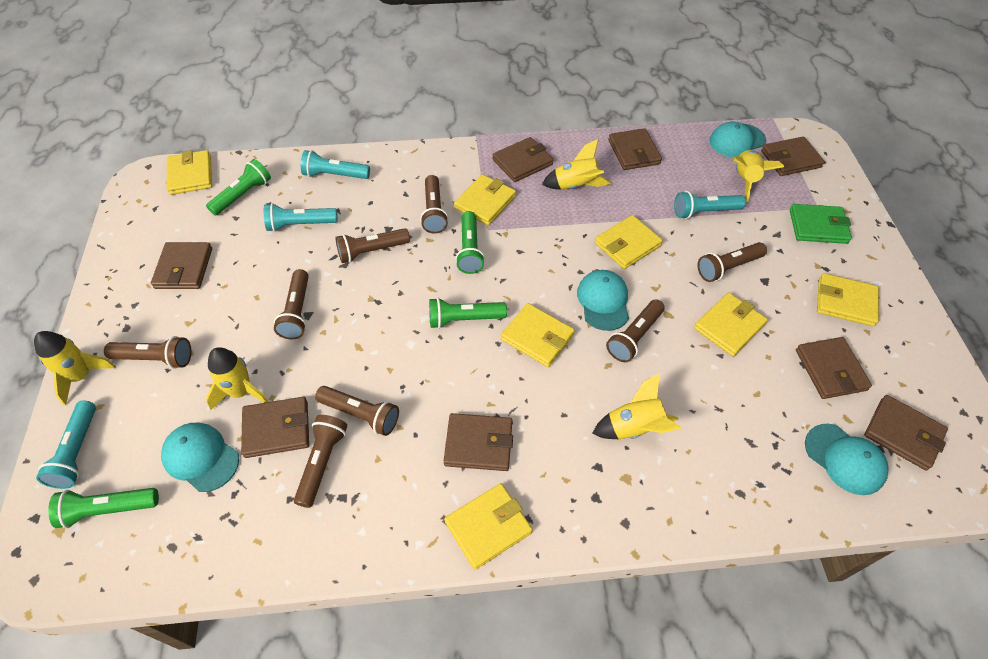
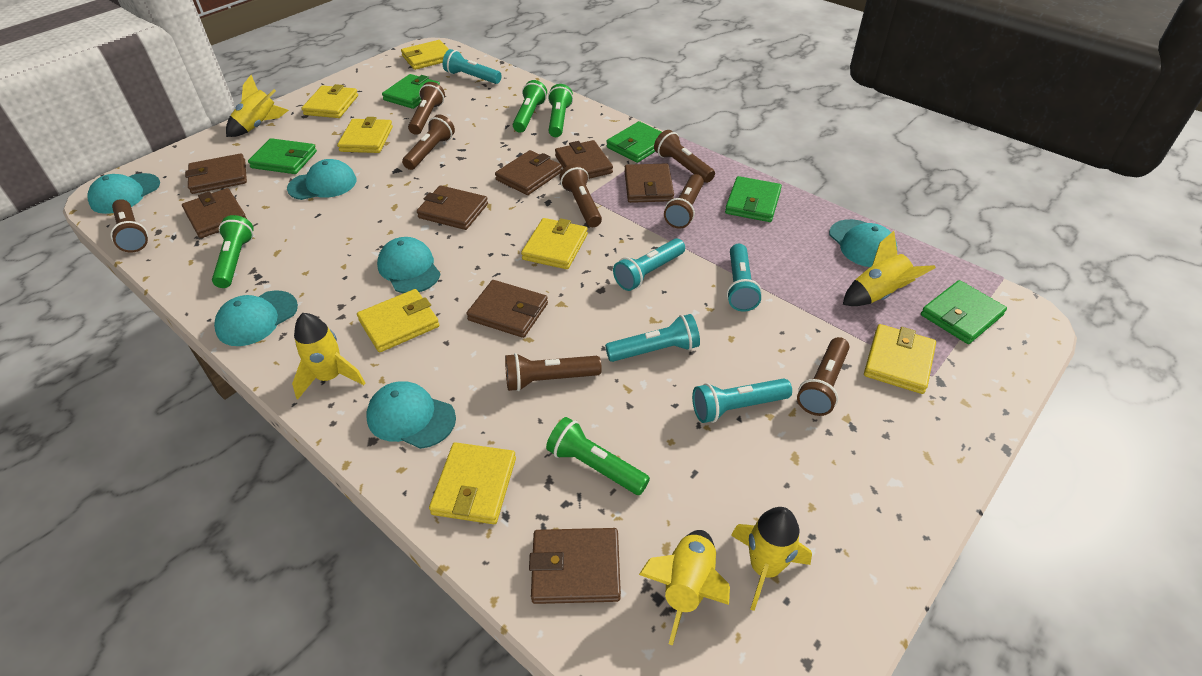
green wallet: 1 -> 5
turquoise cap: 4 -> 6
turquoise flashlight: 4 -> 5

